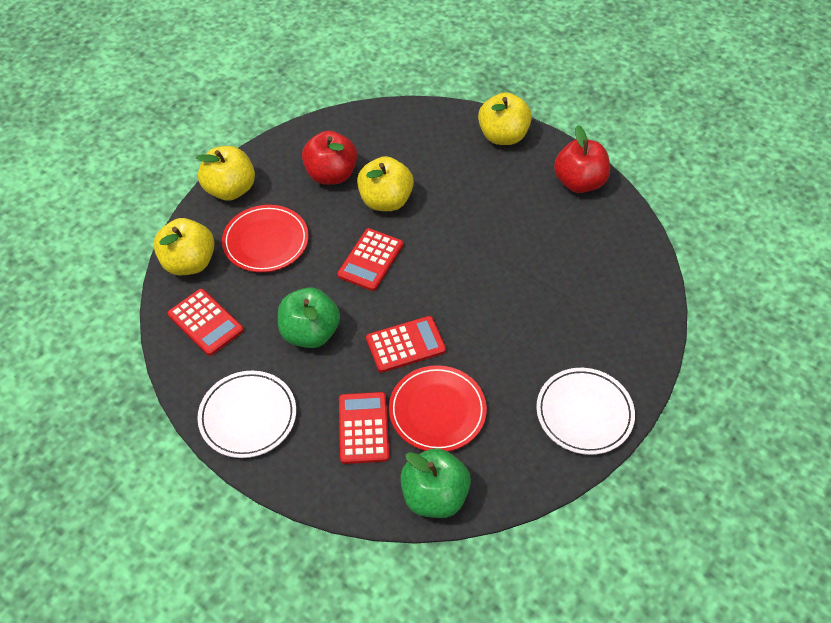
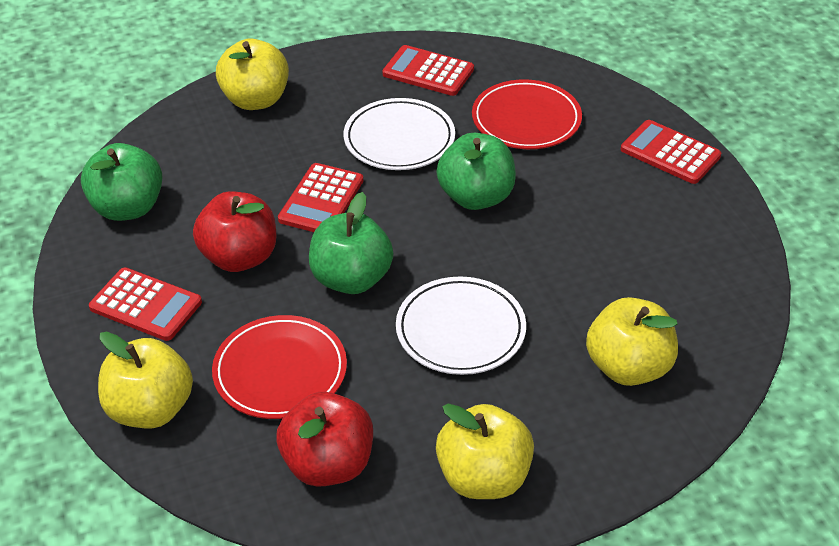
green apple: 2 -> 3

